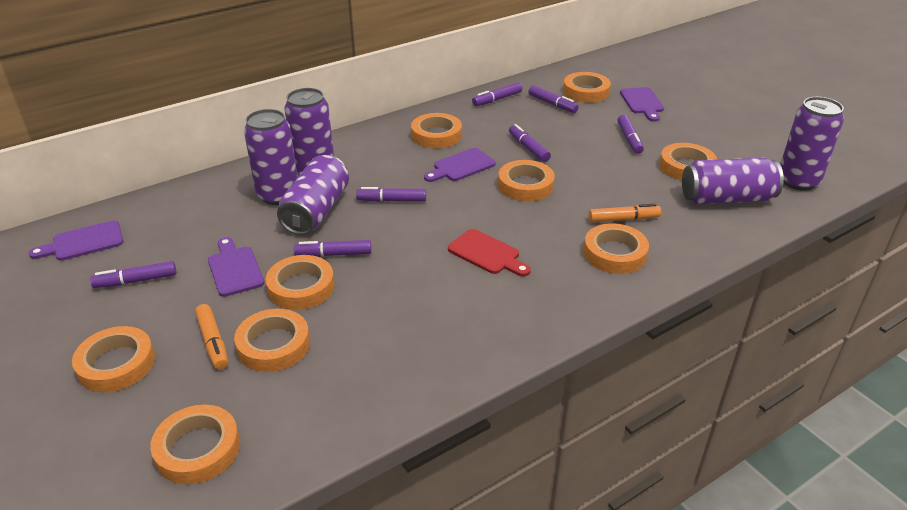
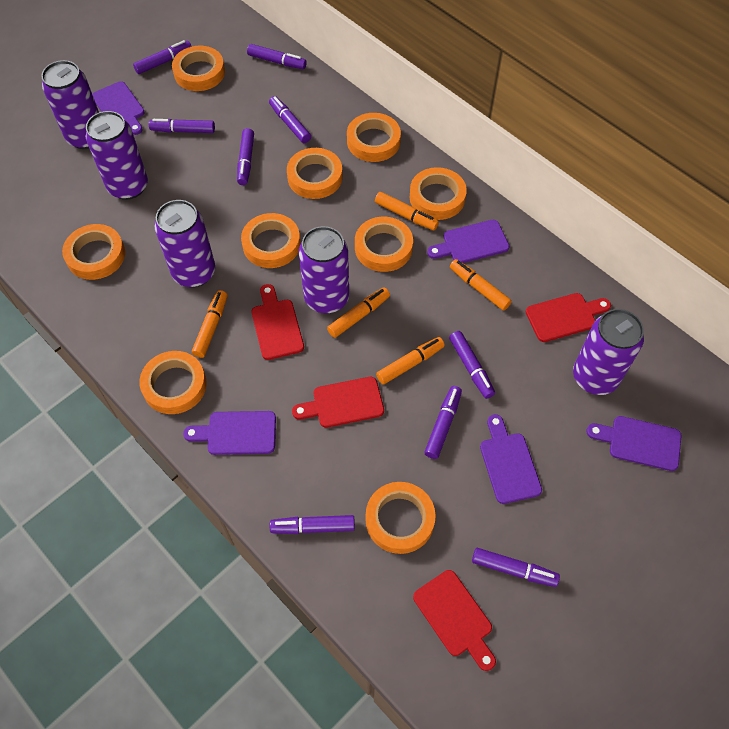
orange marker: 2 -> 5
purple cutting board: 4 -> 5
purple marker: 7 -> 9
red cutting board: 1 -> 4

